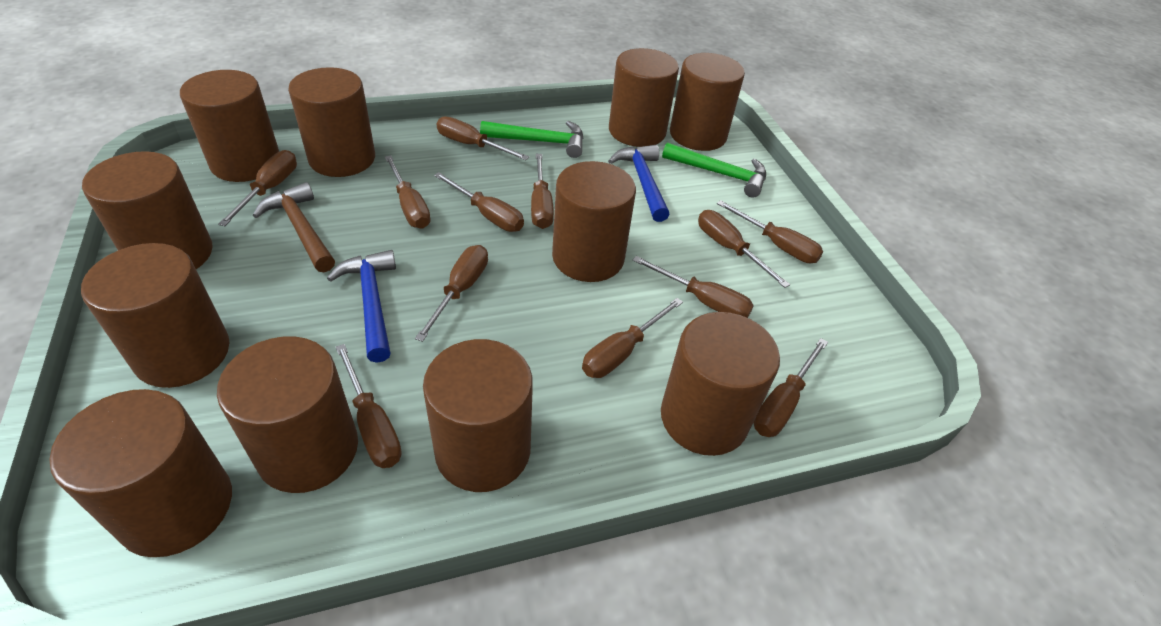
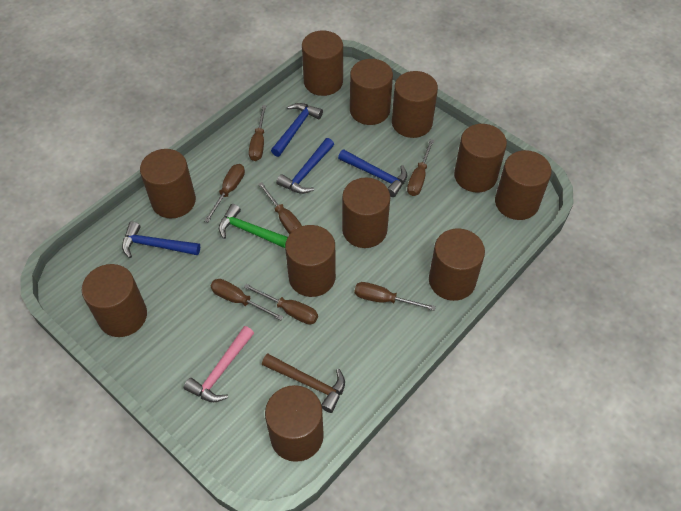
blue hammer: 2 -> 4
brown screwdriver: 12 -> 7
green hammer: 2 -> 1
pink hammer: 0 -> 1

